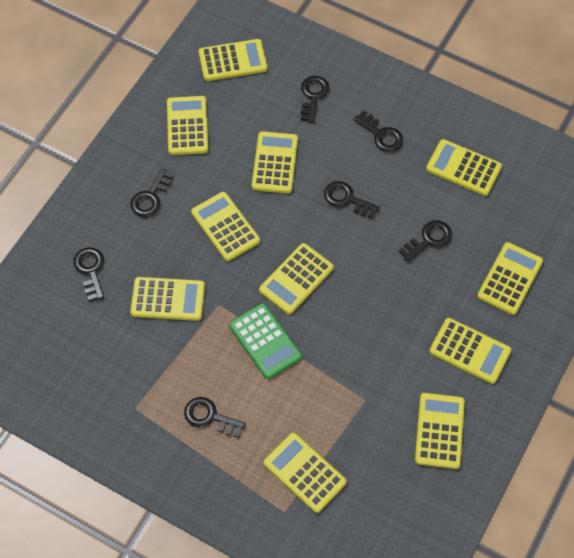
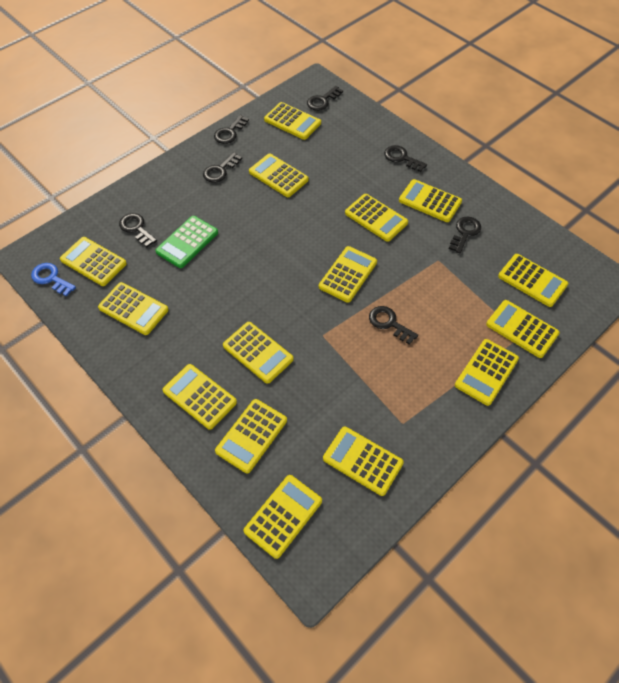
blue key: 0 -> 1
yellow calculator: 11 -> 15

